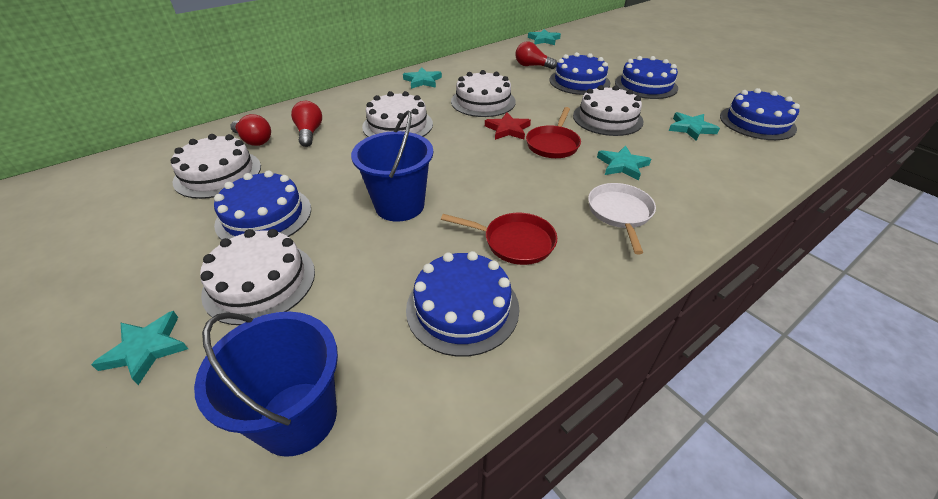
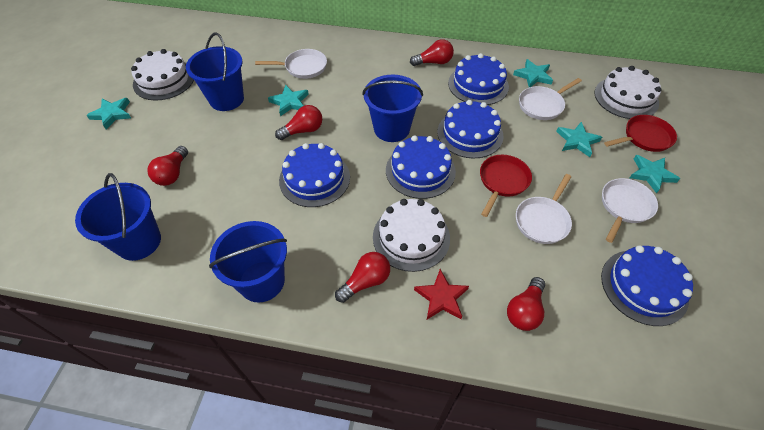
blue bucket: 2 -> 4
red light bulb: 3 -> 5
white cake: 5 -> 3
white pan: 1 -> 4

